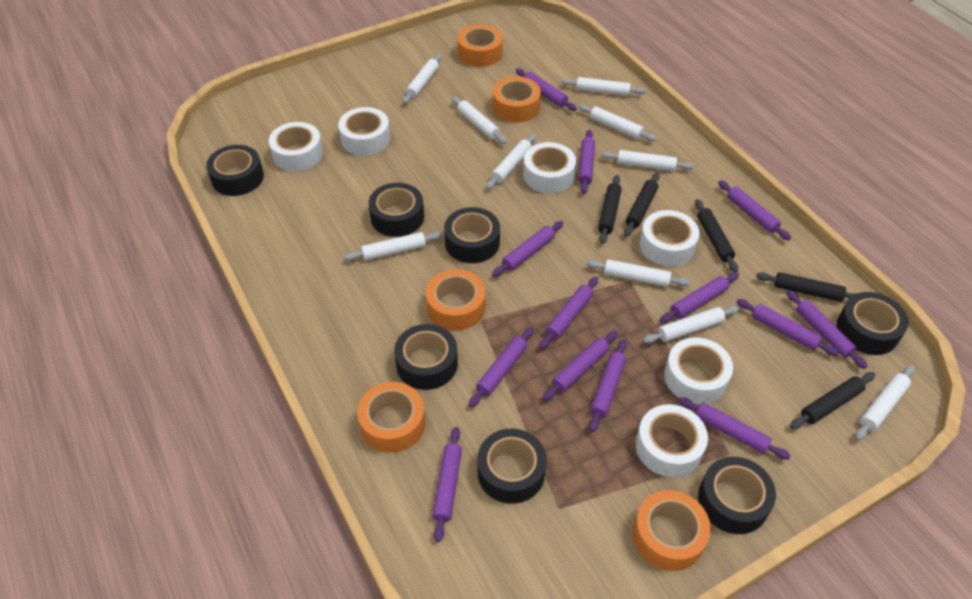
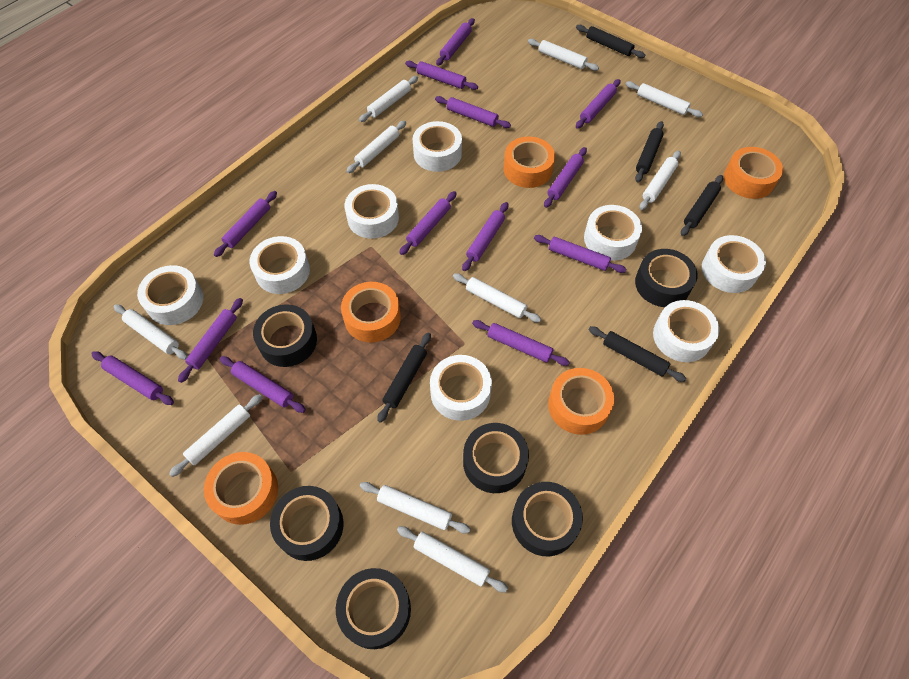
black tape: 7 -> 6
white tape: 6 -> 8

